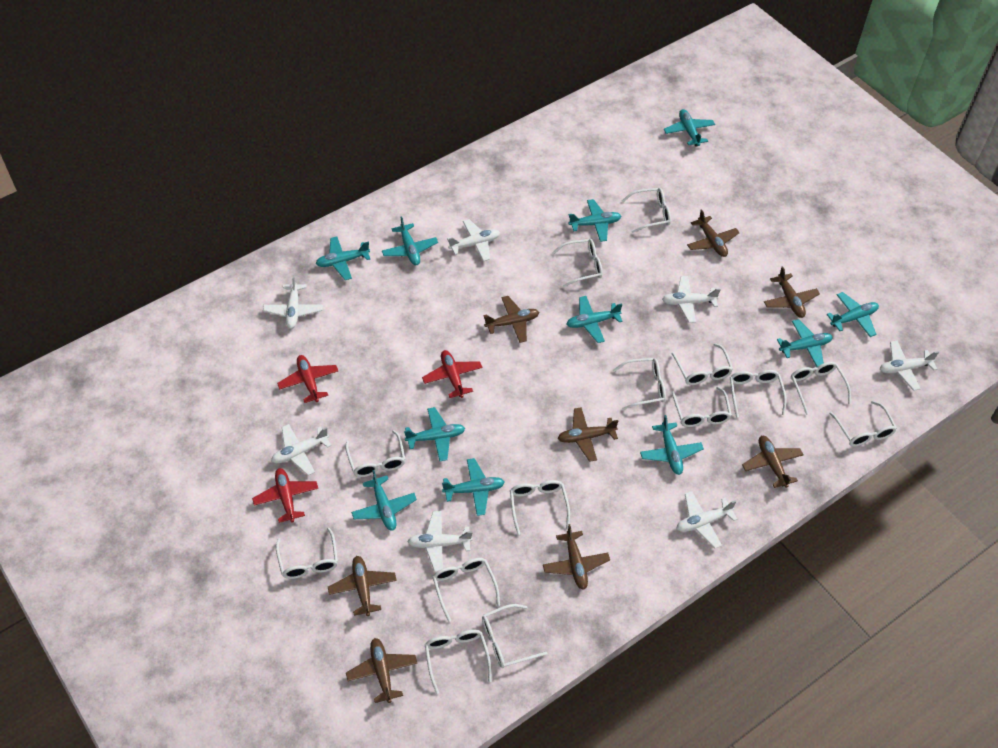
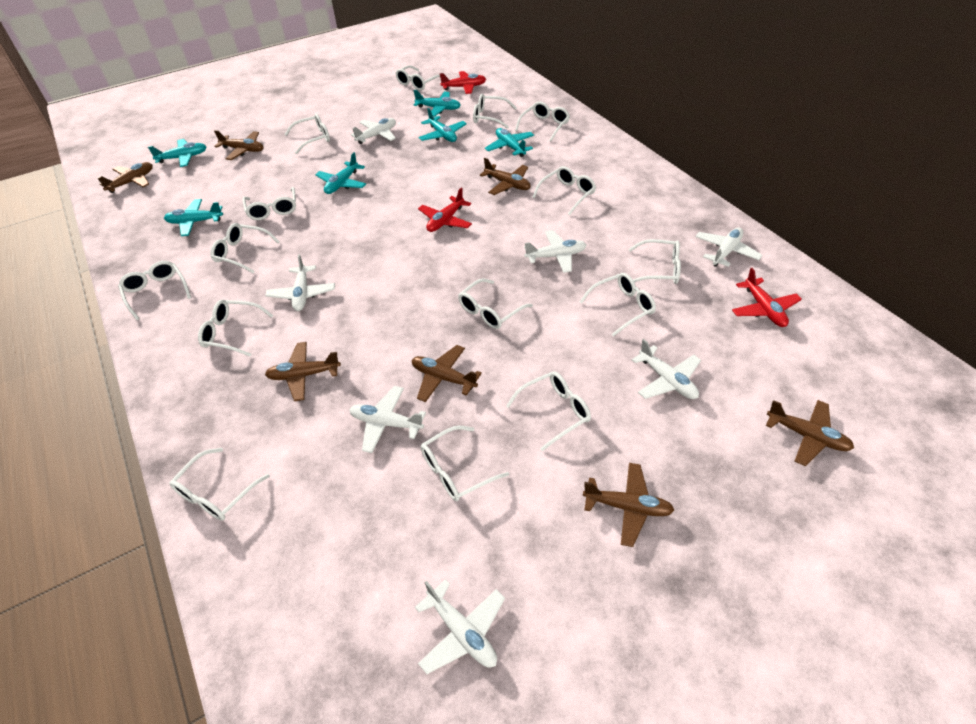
brown plane: 8 -> 7
turquoise plane: 11 -> 6
white glasses: 14 -> 15

